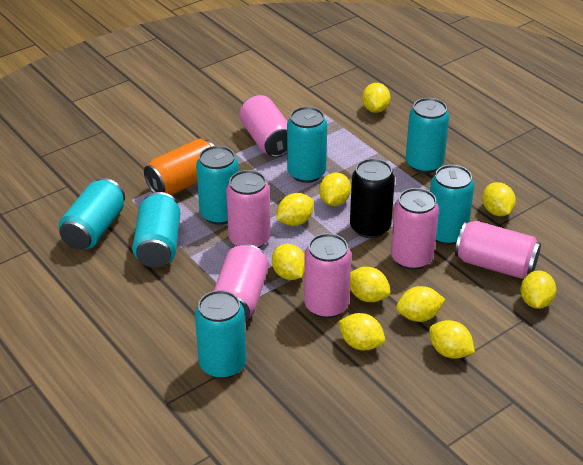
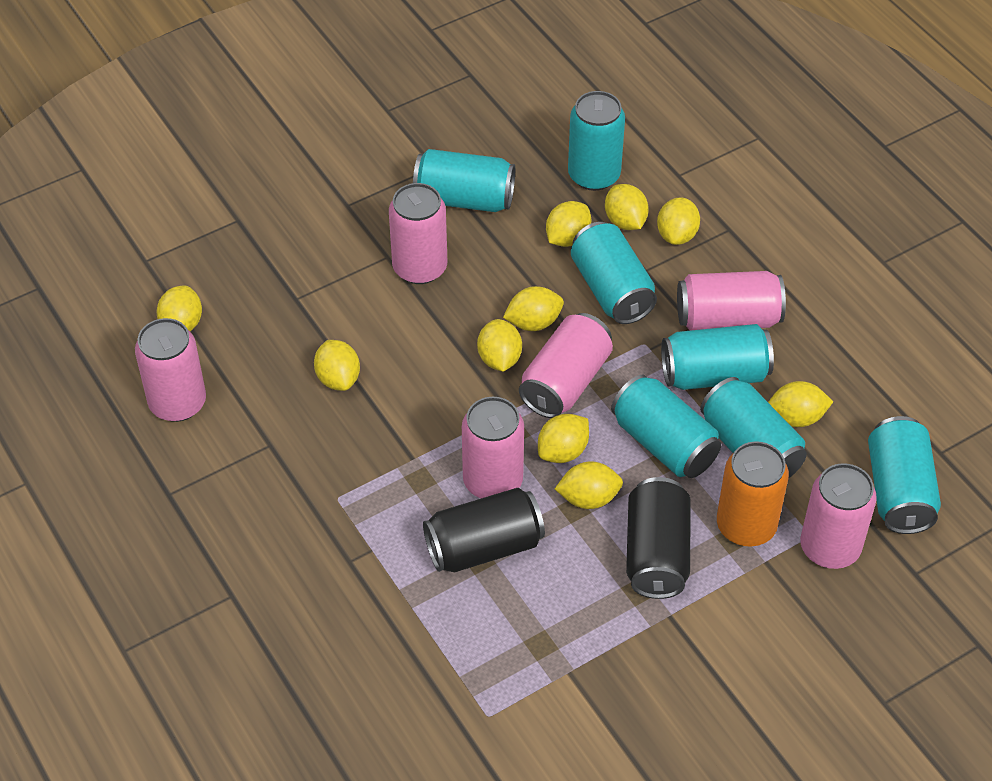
black can: 1 -> 2

